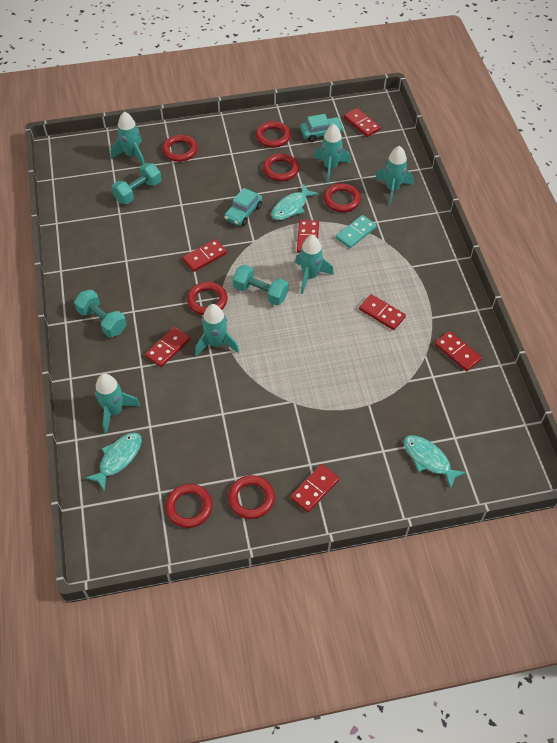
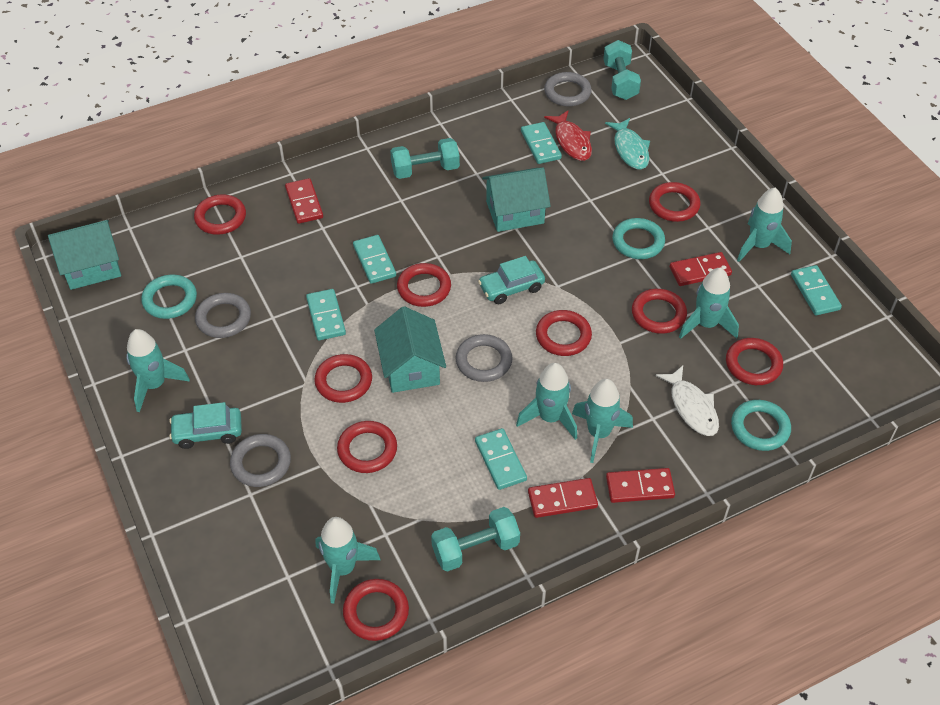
grey ring: 0 -> 4
red domino: 7 -> 4
red fish: 0 -> 1
red ring: 7 -> 9
turquoise domino: 1 -> 5
turquoise fish: 3 -> 1
turquoise house: 0 -> 3
turquoise ring: 0 -> 3
white fish: 0 -> 1

